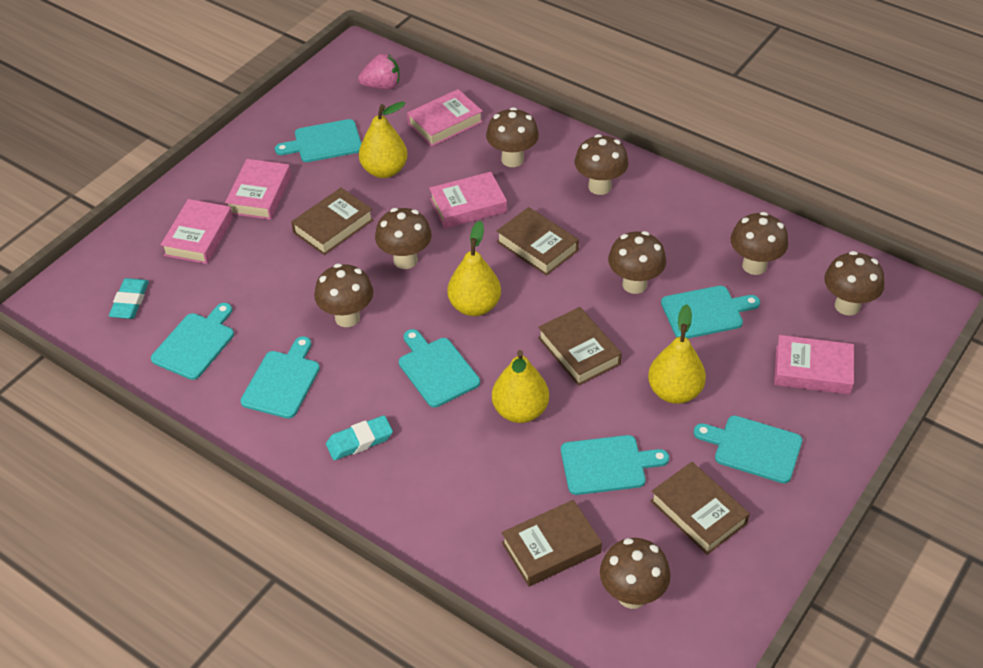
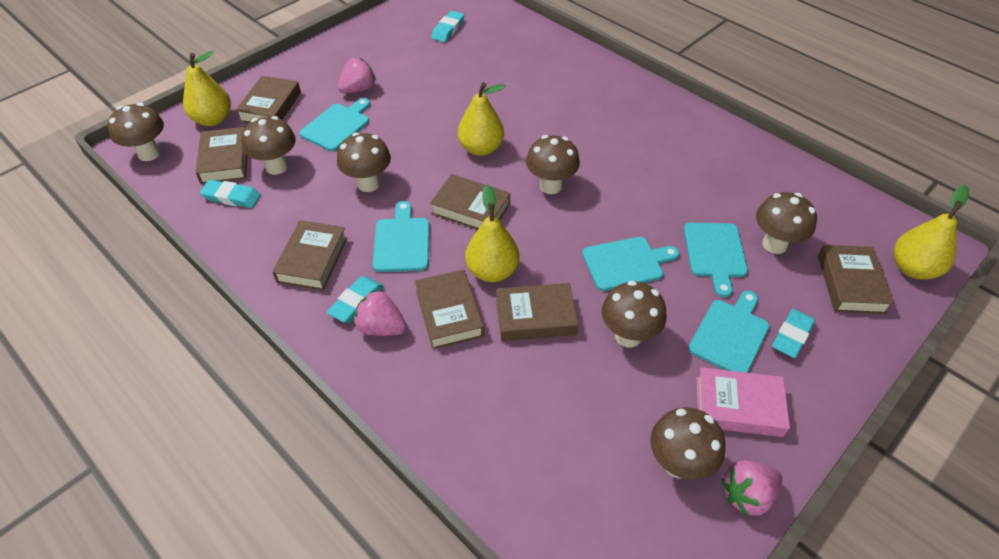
brown book: 5 -> 7
brown mushroom: 8 -> 7
pink book: 5 -> 1
pink strawberry: 1 -> 3
turquoise cutting board: 7 -> 5
turquoise eraser: 2 -> 4

